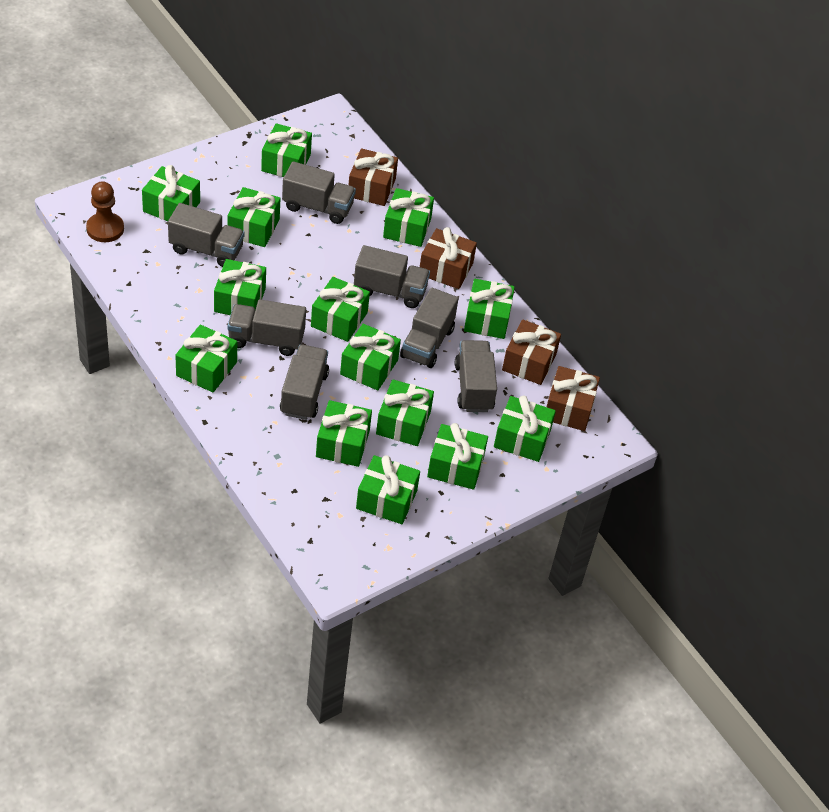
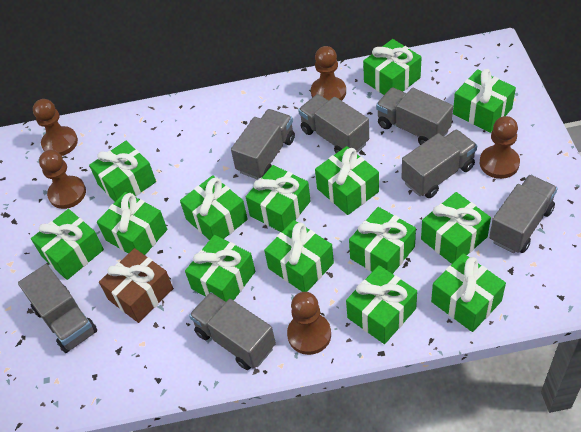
brown gift: 4 -> 1
brown pawn: 1 -> 5

